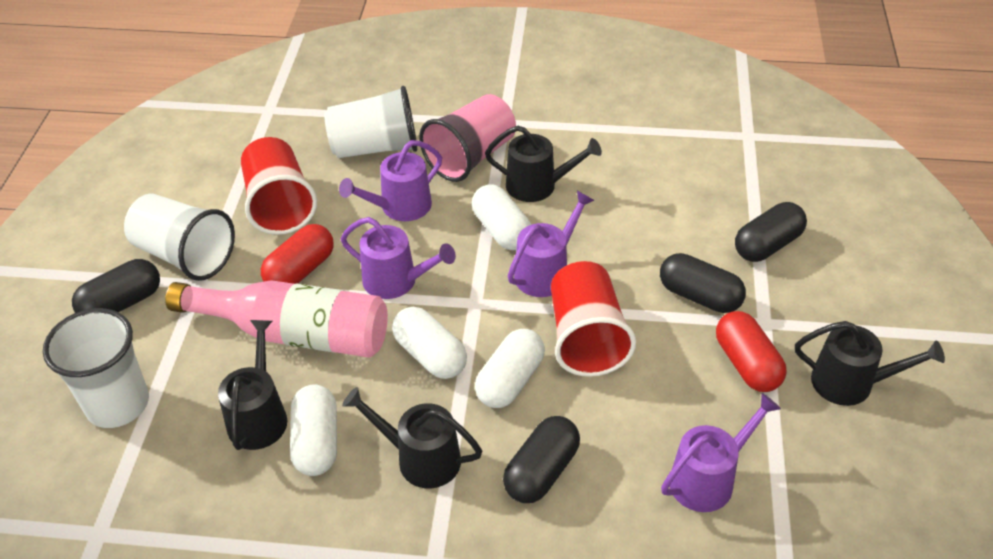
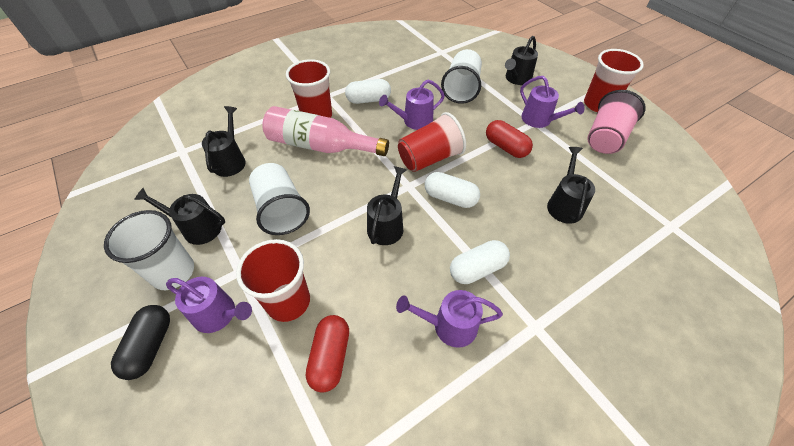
black capsule: 4 -> 1
black watering can: 4 -> 5
red cup: 2 -> 4
white capsule: 4 -> 3

